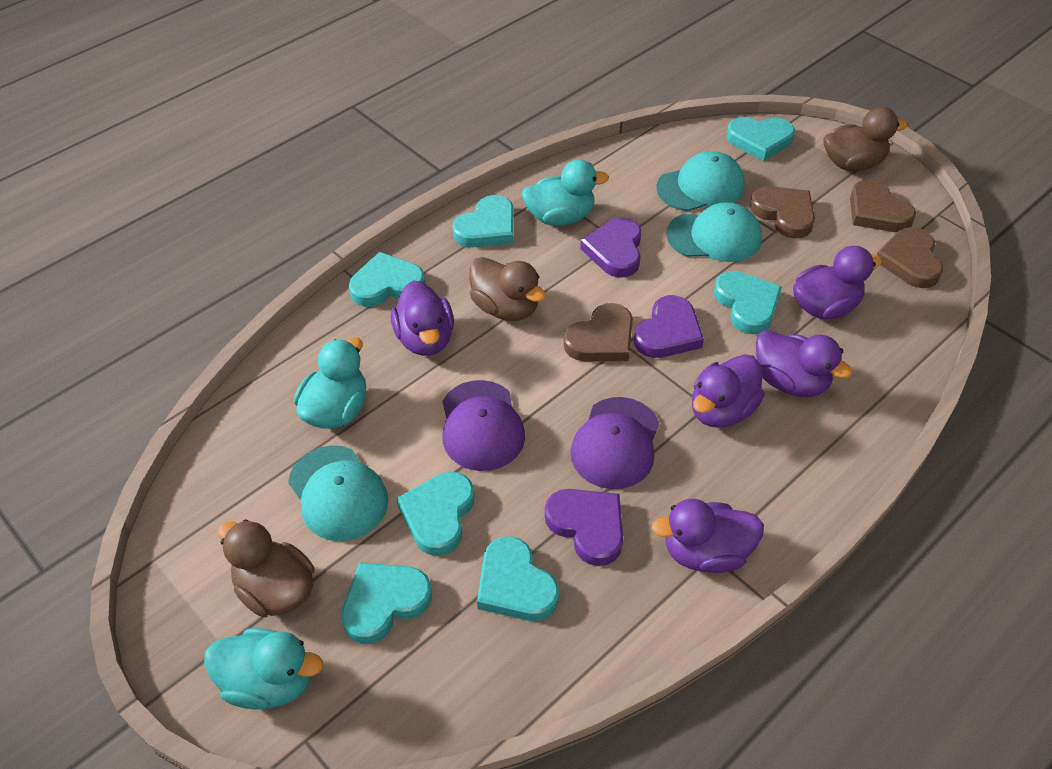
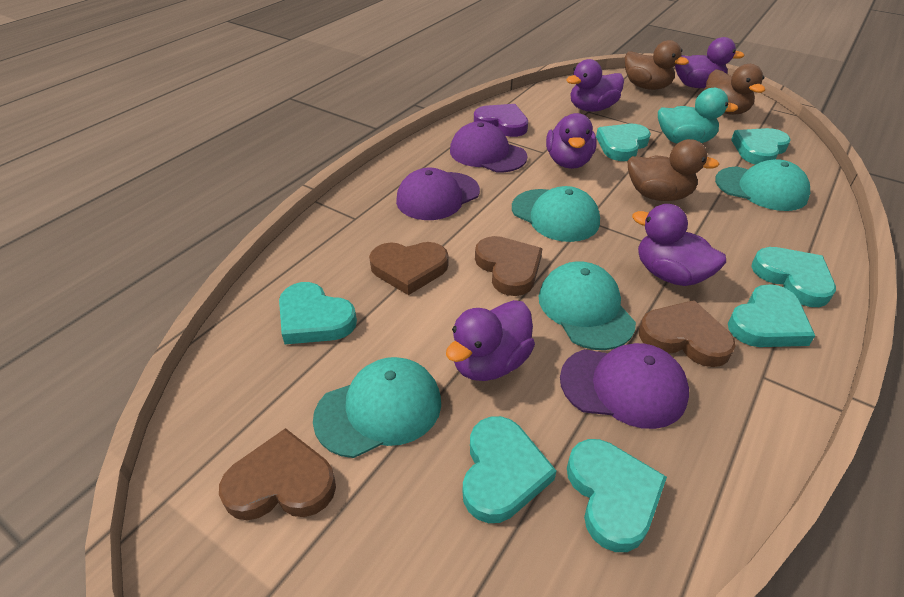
purple cap: 2 -> 3
purple heart: 3 -> 1
turquoise cap: 3 -> 4
turquoise duck: 3 -> 1

